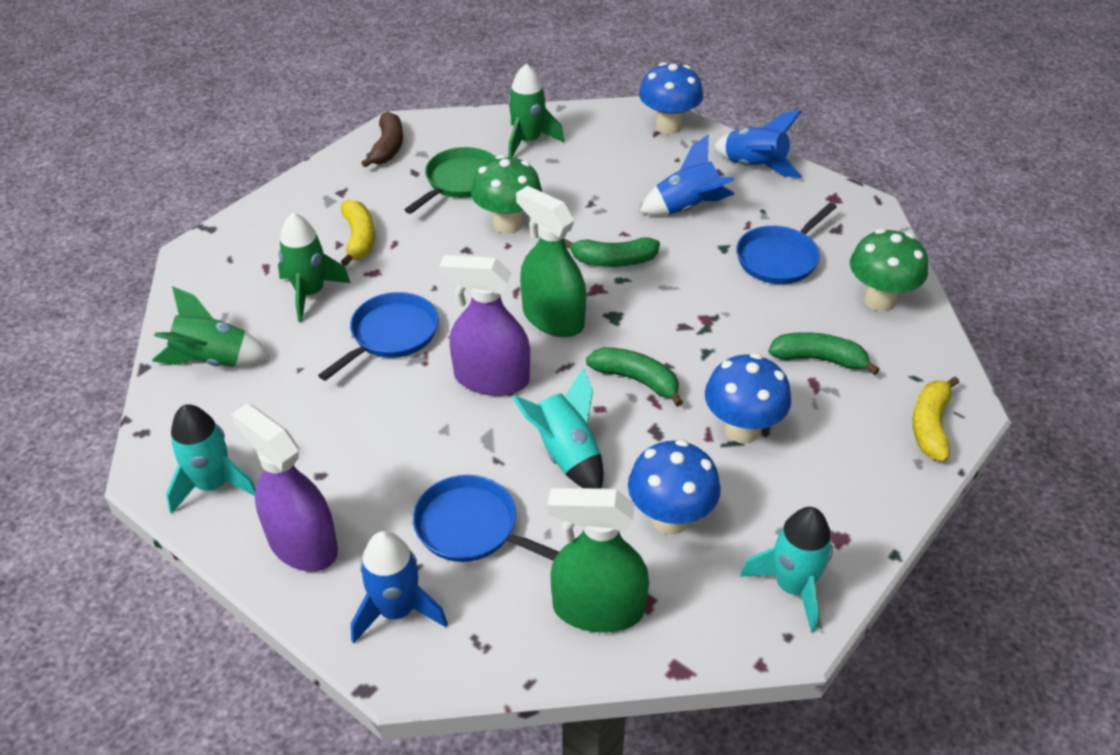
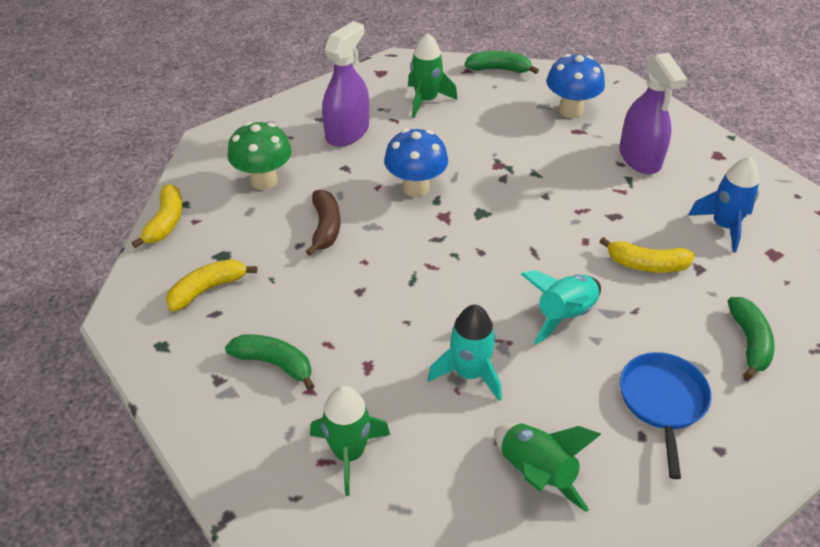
blue mushroom: 3 -> 2
blue pan: 3 -> 1
blue rocket: 3 -> 1
green mushroom: 2 -> 1
green pan: 1 -> 0
green spray bottle: 2 -> 0
turquoise rocket: 3 -> 2
yellow banana: 2 -> 3

